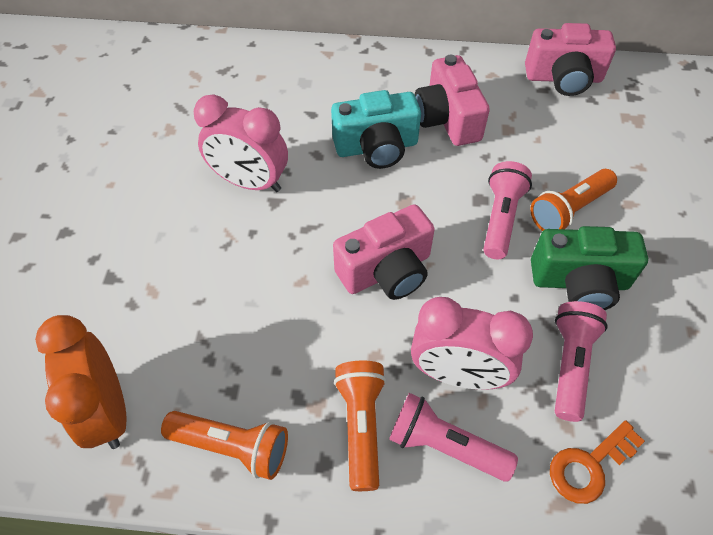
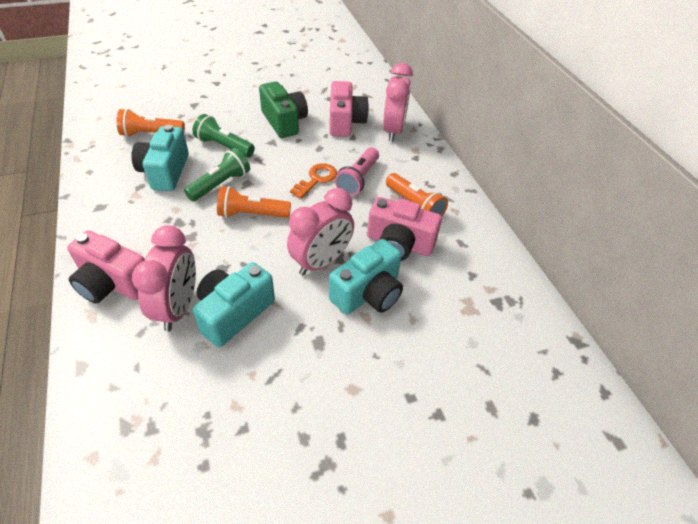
green flashlight: 0 -> 2
orange clock: 1 -> 0
pink clock: 2 -> 3
pink flashlight: 3 -> 1
turquoise camera: 1 -> 3

